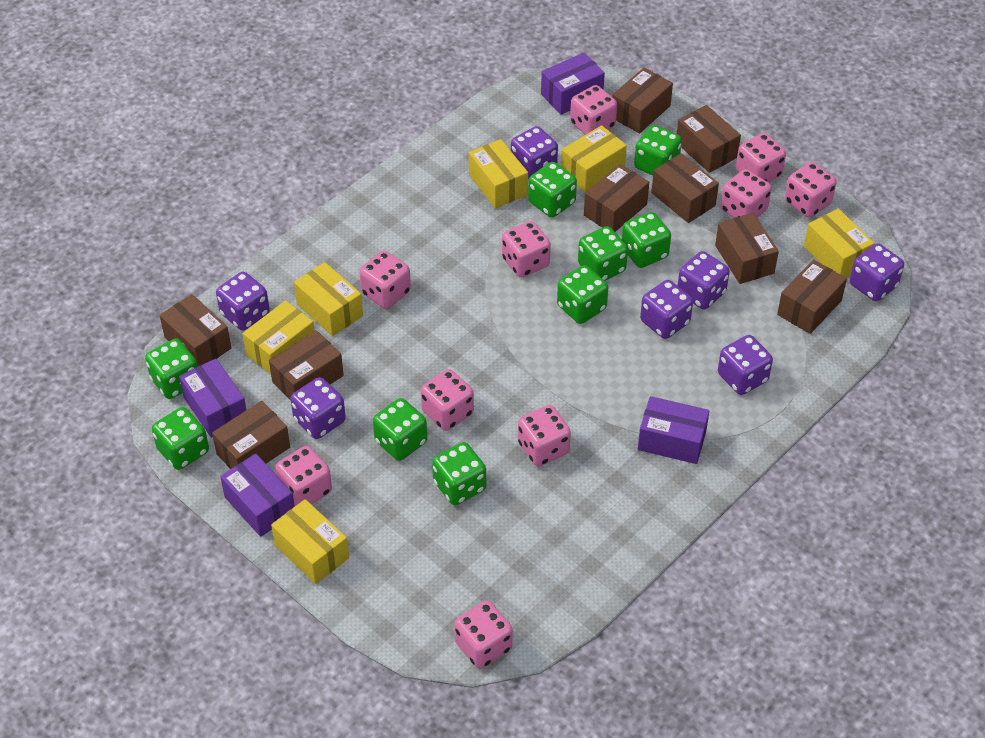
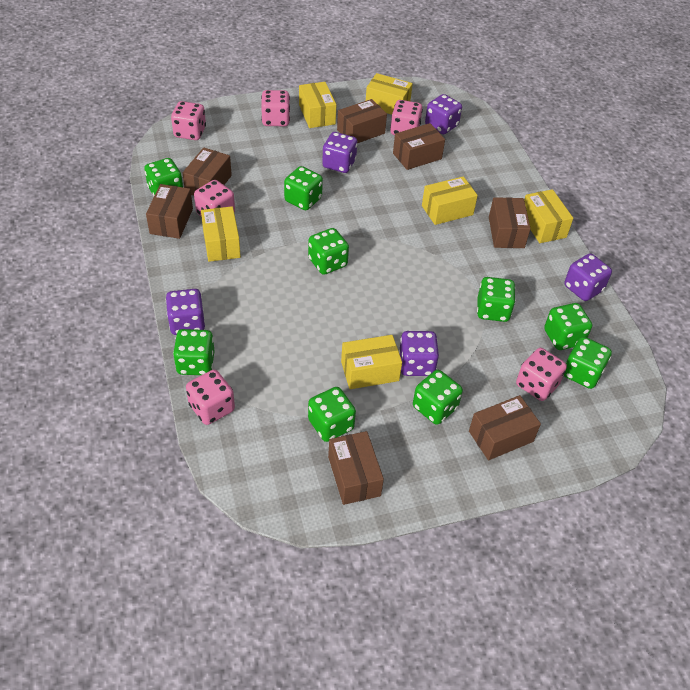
brown box: 9 -> 7
pink dice: 10 -> 6
purple box: 4 -> 0
purple dice: 7 -> 5

